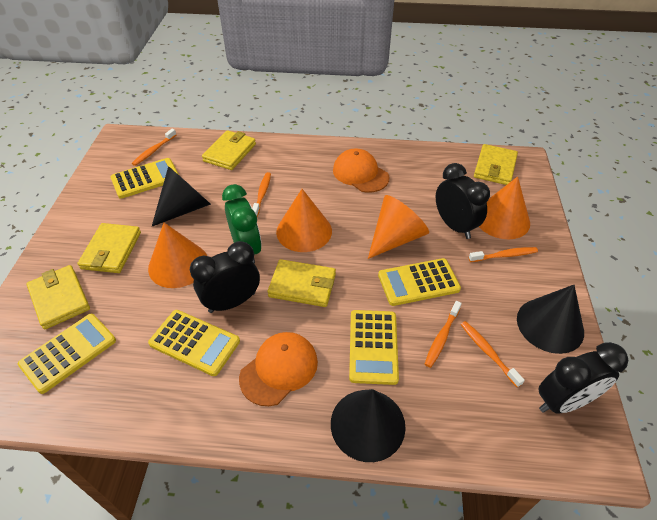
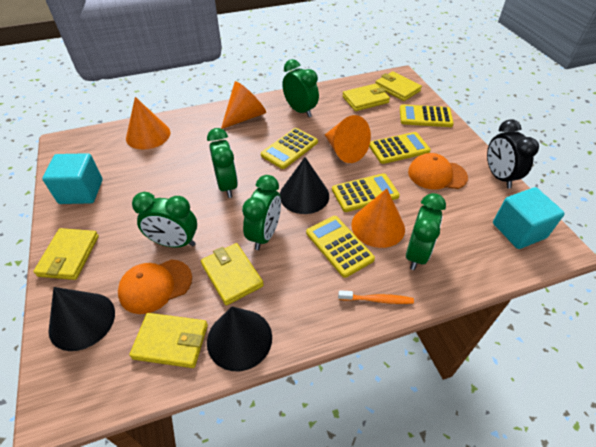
black clock: 3 -> 1
green clock: 1 -> 5
orange toothbrush: 5 -> 1
turquoise cube: 0 -> 2

